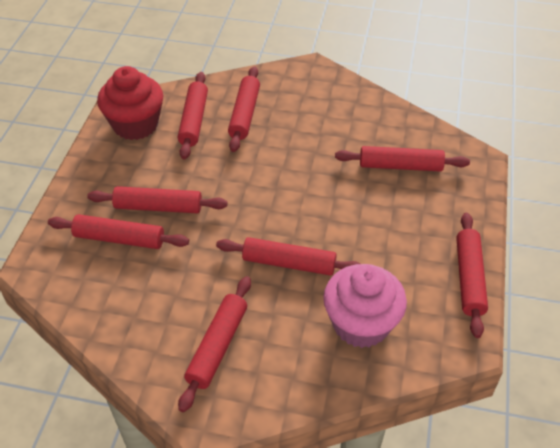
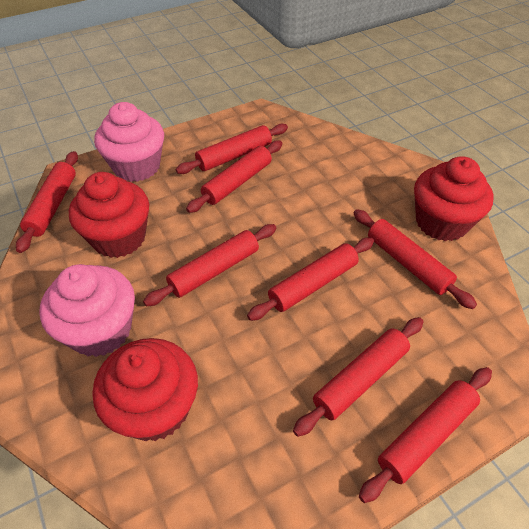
pink cupcake: 1 -> 2
red cupcake: 1 -> 3

